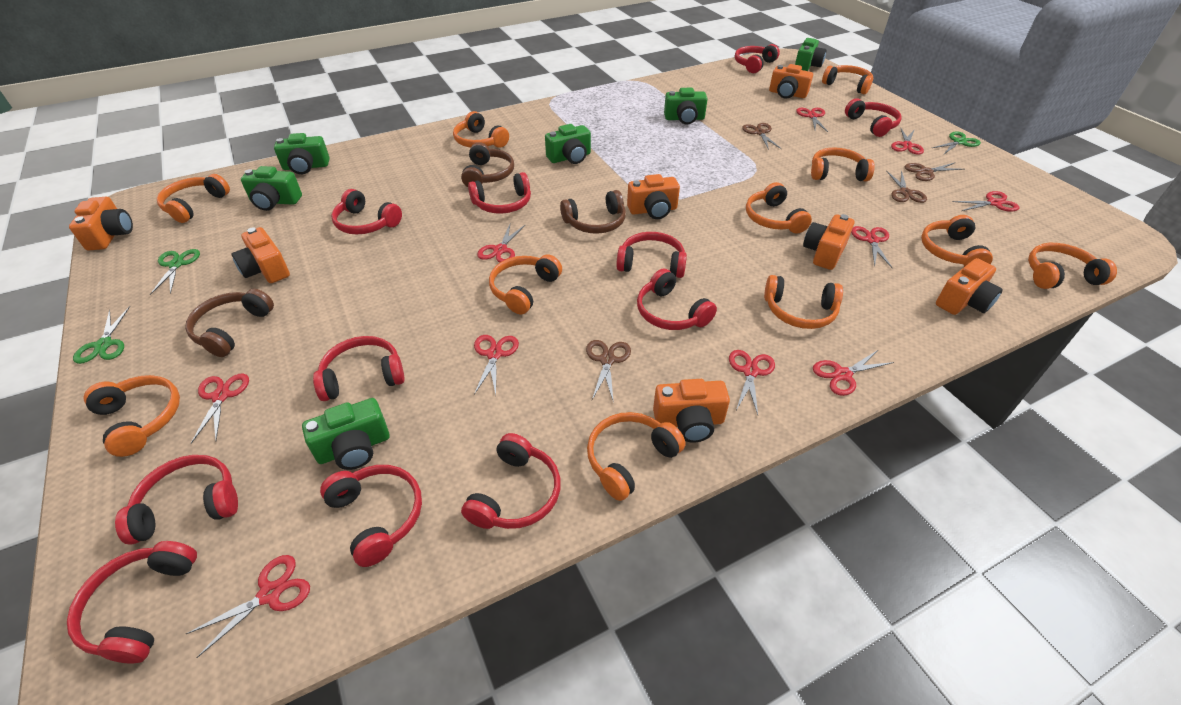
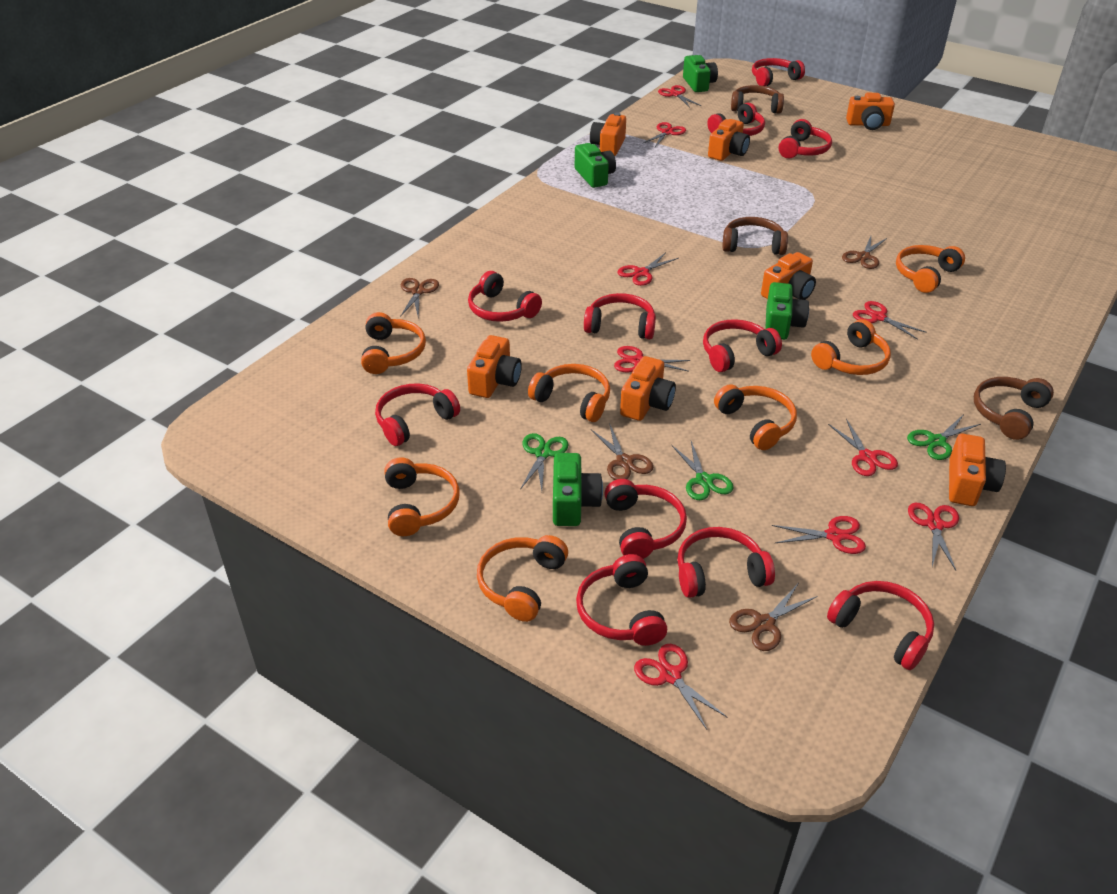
green camera: 6 -> 4
orange headphones: 11 -> 7
red scissors: 10 -> 9

